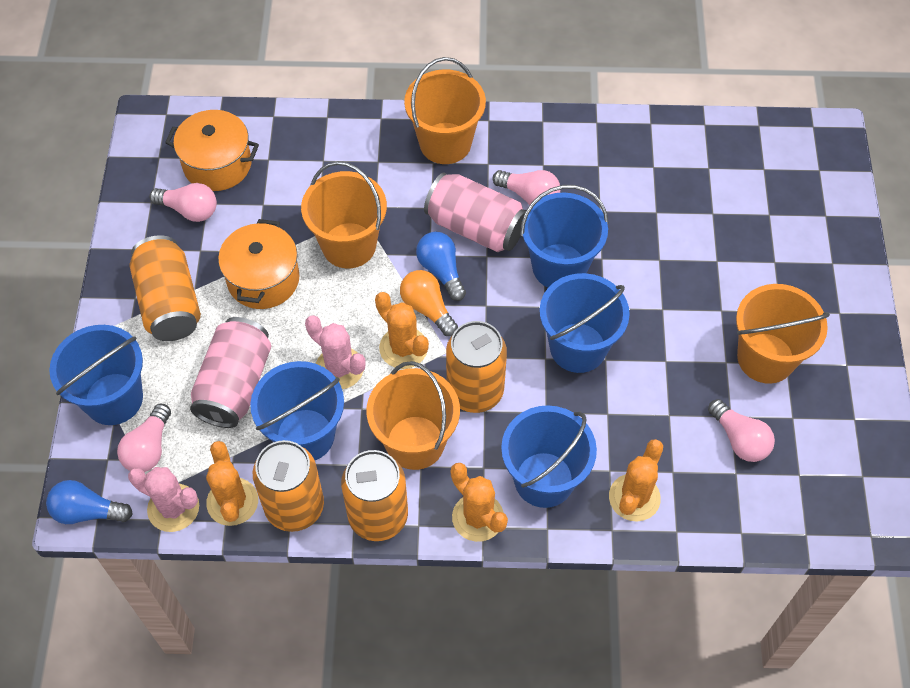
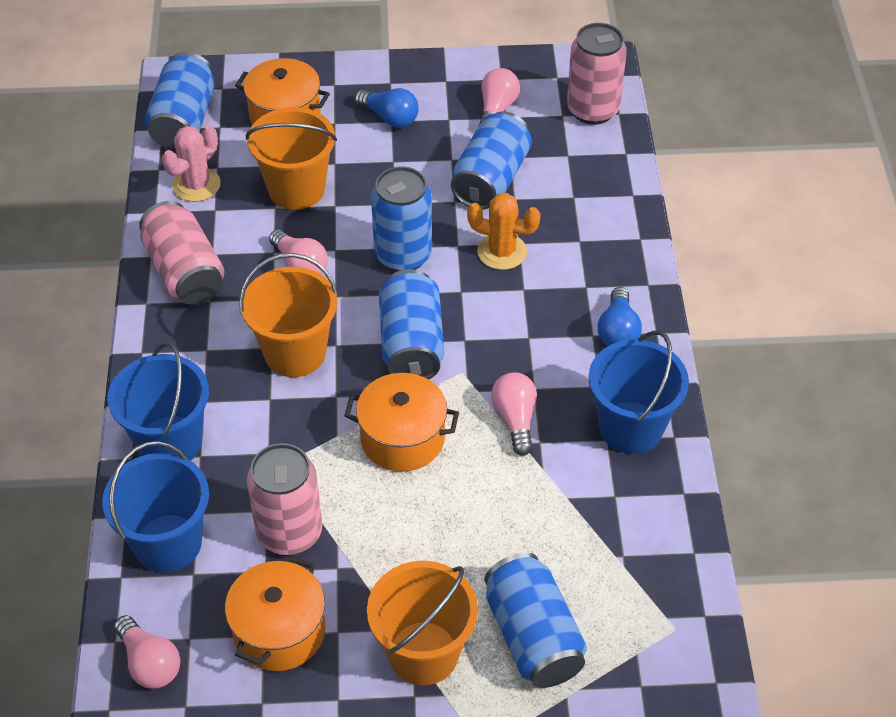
blue bucket: 5 -> 3
blue can: 0 -> 5
orange bucket: 4 -> 3
orange cactus: 4 -> 1
orange can: 4 -> 0
orange light bulb: 1 -> 0
orange pot: 2 -> 3
pink cactus: 2 -> 1
pink can: 2 -> 3

